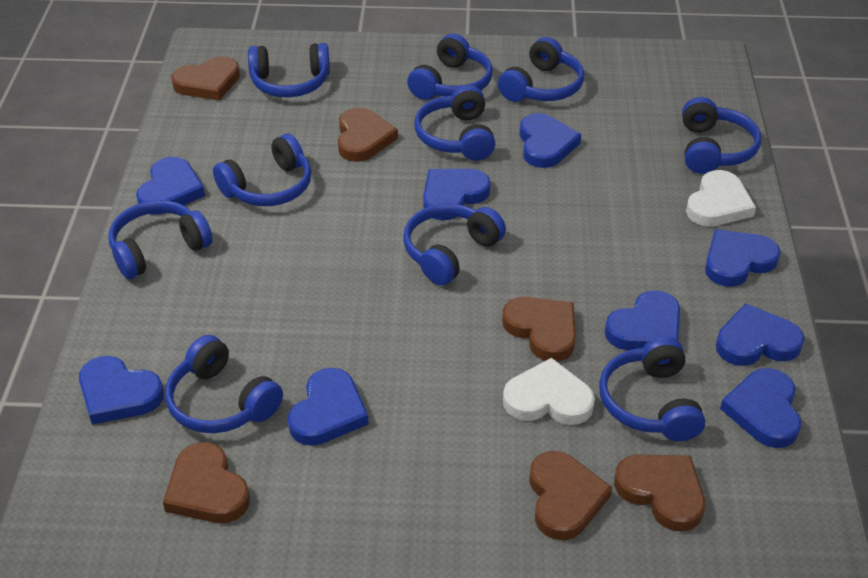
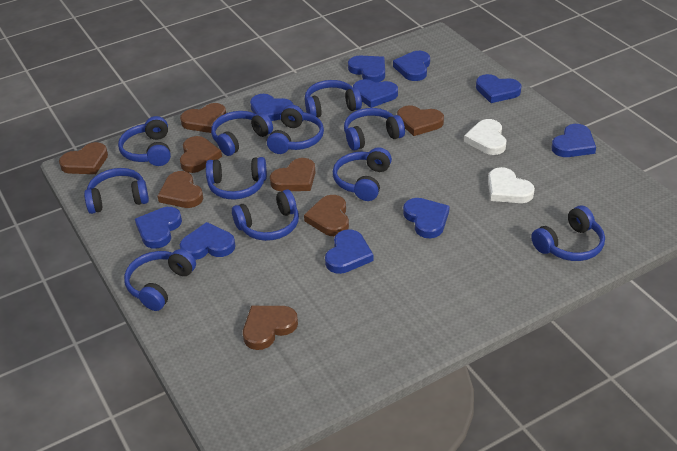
blue headphones: 10 -> 11
blue heart: 9 -> 10
brown heart: 6 -> 8

